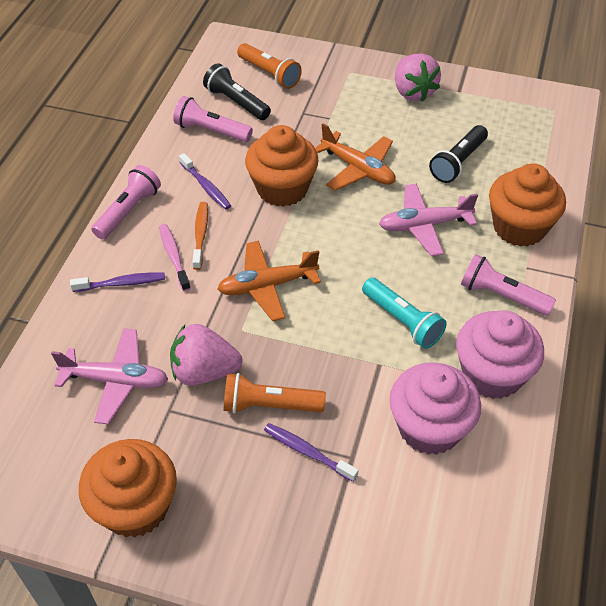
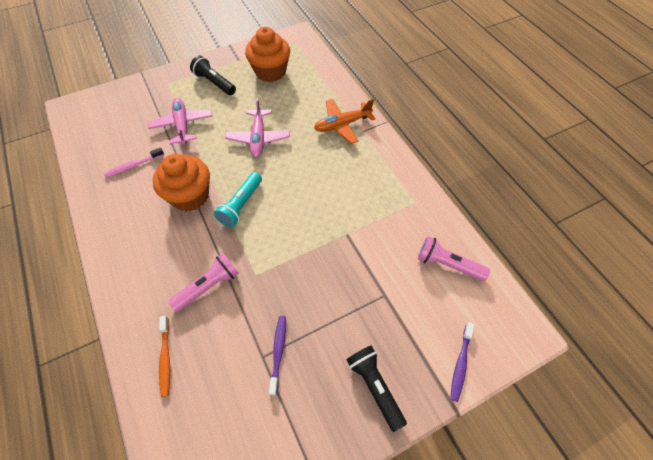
orange cupcake: 3 -> 2
orange flashlight: 2 -> 0
orange plane: 2 -> 1
pink cupcake: 2 -> 0
pink flashlight: 3 -> 2
pink strawberry: 2 -> 0
purple toothbrush: 3 -> 2

